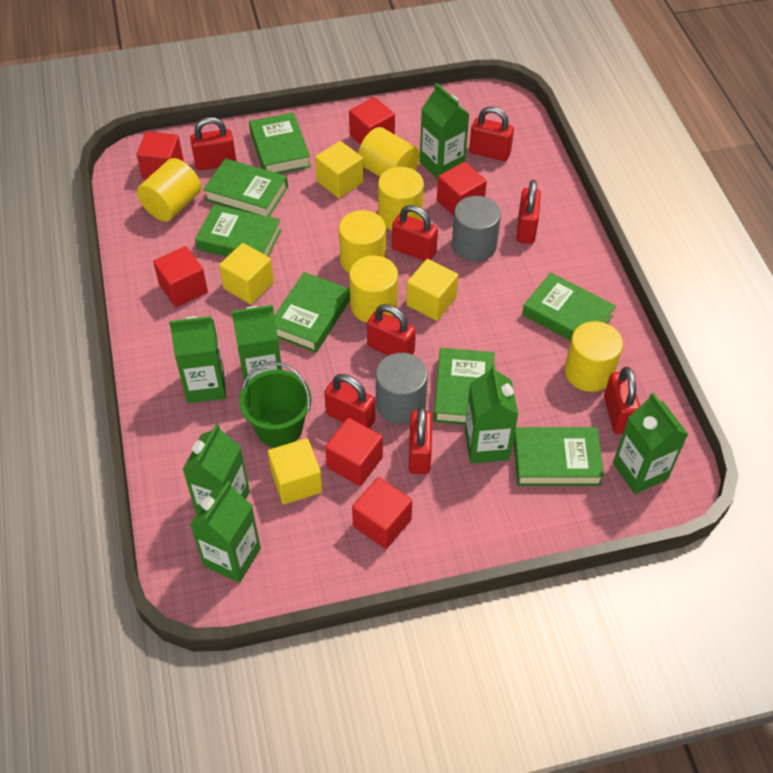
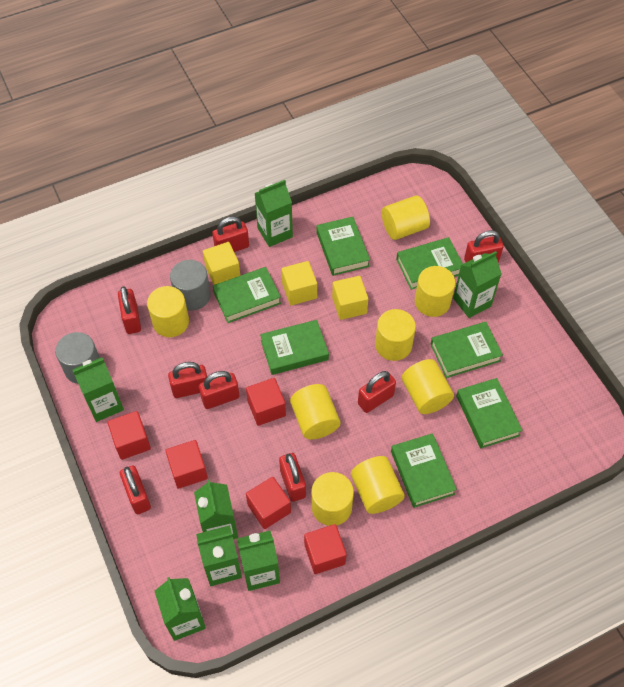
green bucket: 1 -> 0
red cube: 6 -> 5
yellow cube: 4 -> 3
yellow cylinder: 6 -> 8

